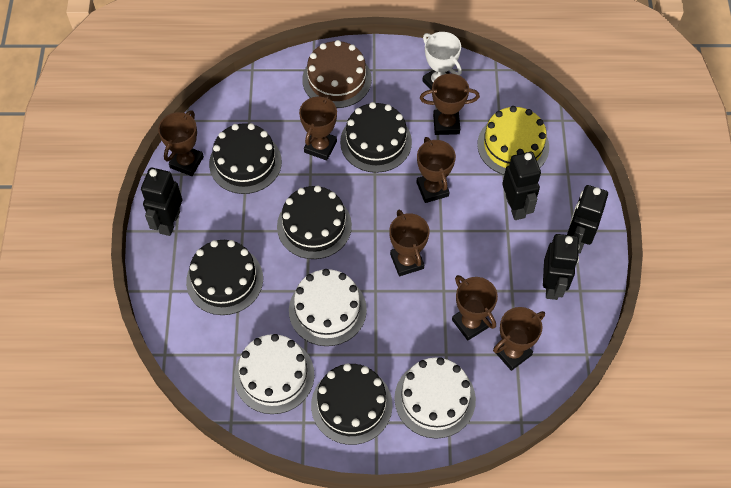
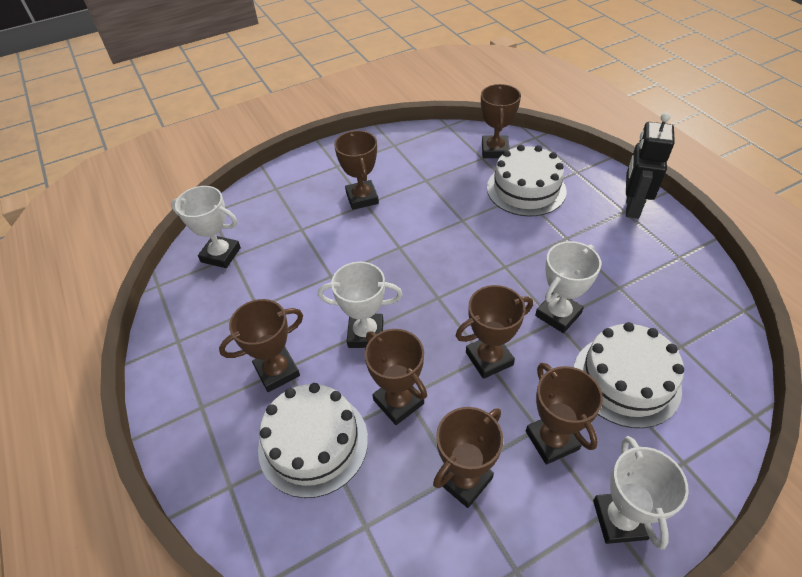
black cake: 5 -> 0
black robot: 4 -> 1
brown cake: 1 -> 0
white trophy: 1 -> 4
yellow cake: 1 -> 0

